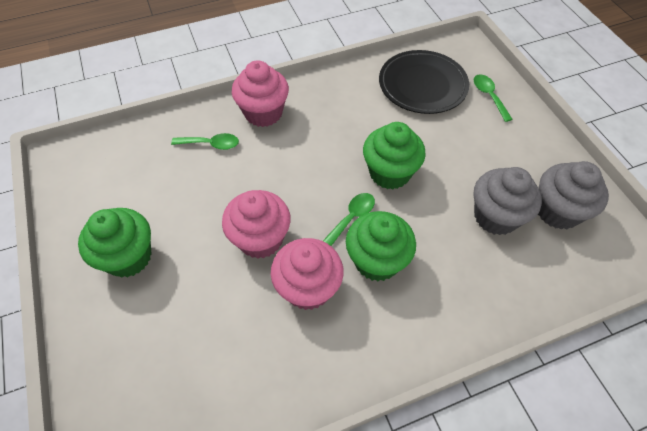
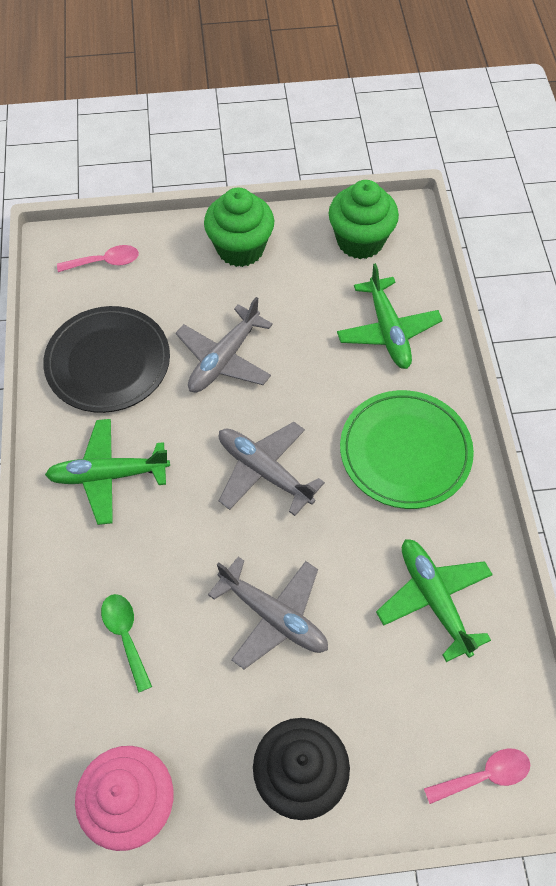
black cupcake: 0 -> 1
green cupcake: 3 -> 2
green plane: 0 -> 3
green plate: 0 -> 1
green spoon: 3 -> 1
grey cupcake: 2 -> 0
grey plane: 0 -> 3
pink cupcake: 3 -> 1
pink spoon: 0 -> 2

